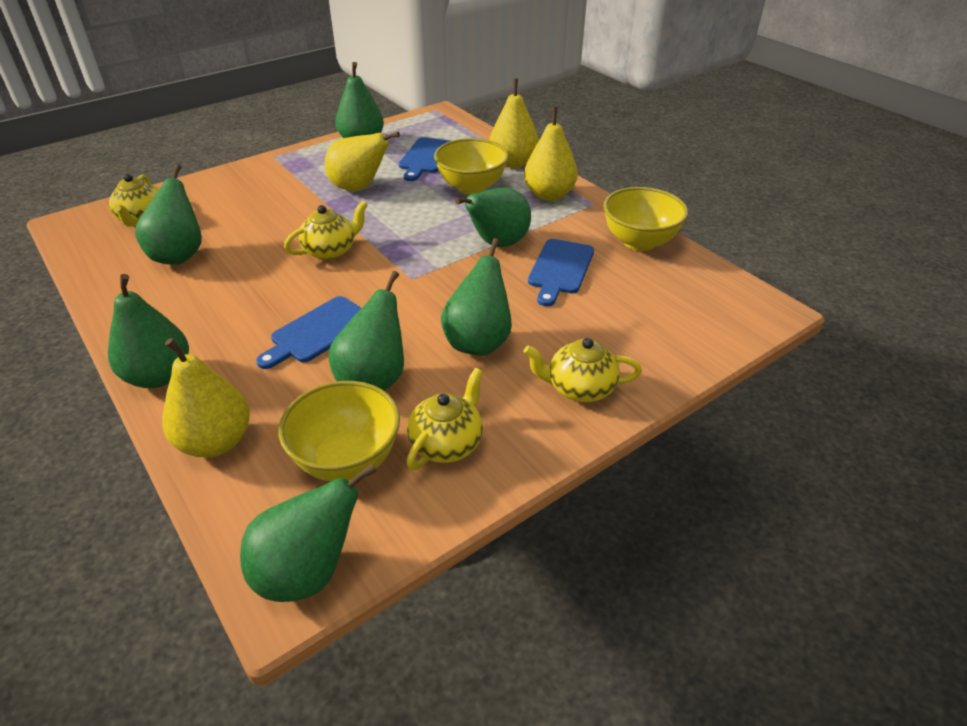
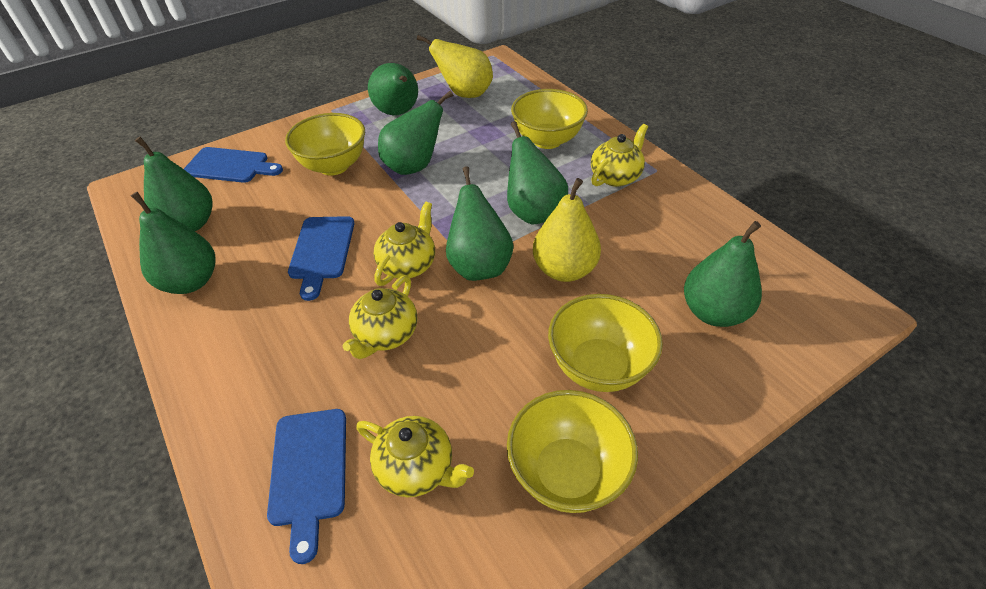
yellow bowl: 3 -> 4
yellow pear: 4 -> 2

